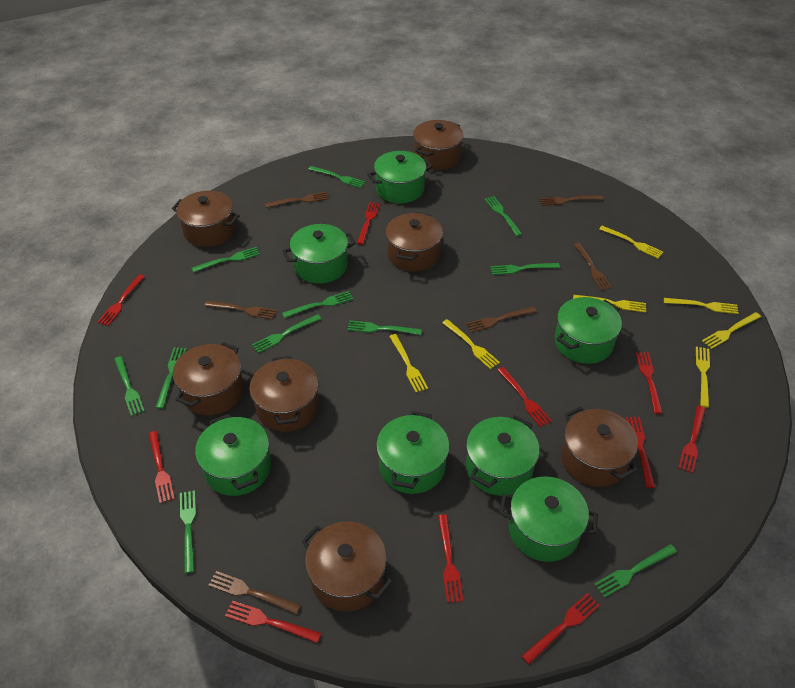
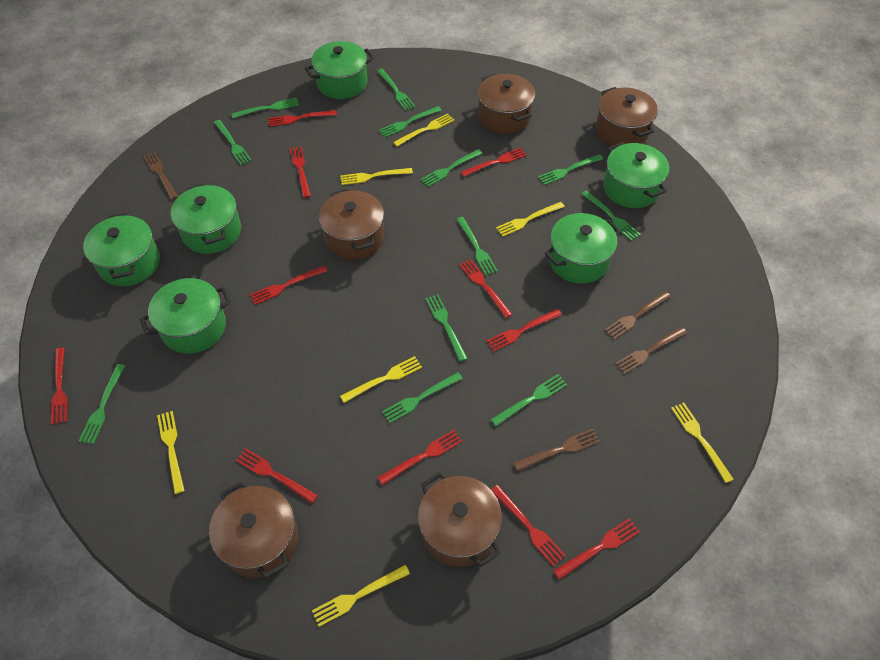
brown fork: 6 -> 4
brown pot: 7 -> 5
green fork: 11 -> 12
green pot: 7 -> 6
red fork: 10 -> 11

